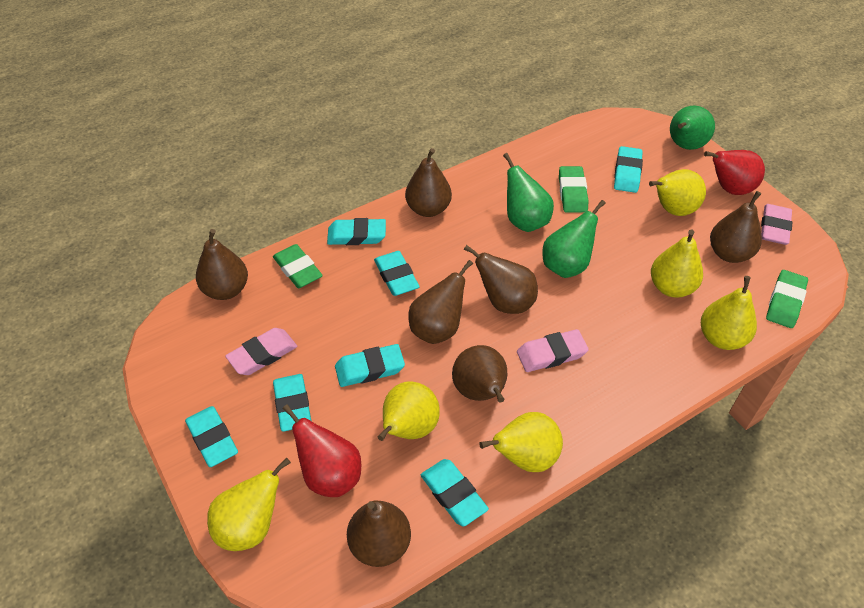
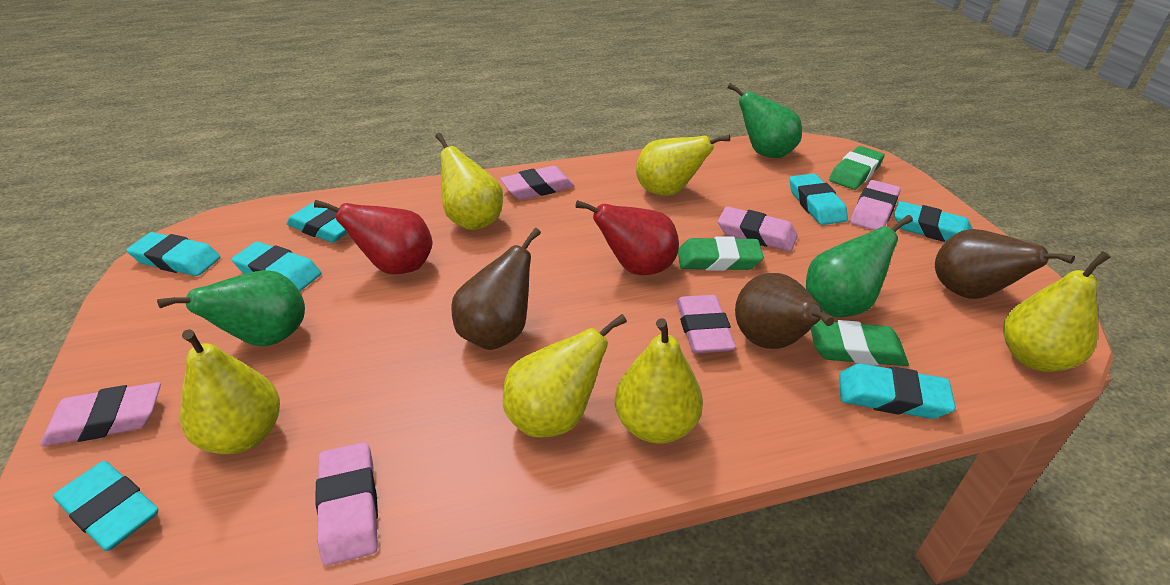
brown pear: 7 -> 3
pink eraser: 3 -> 6

